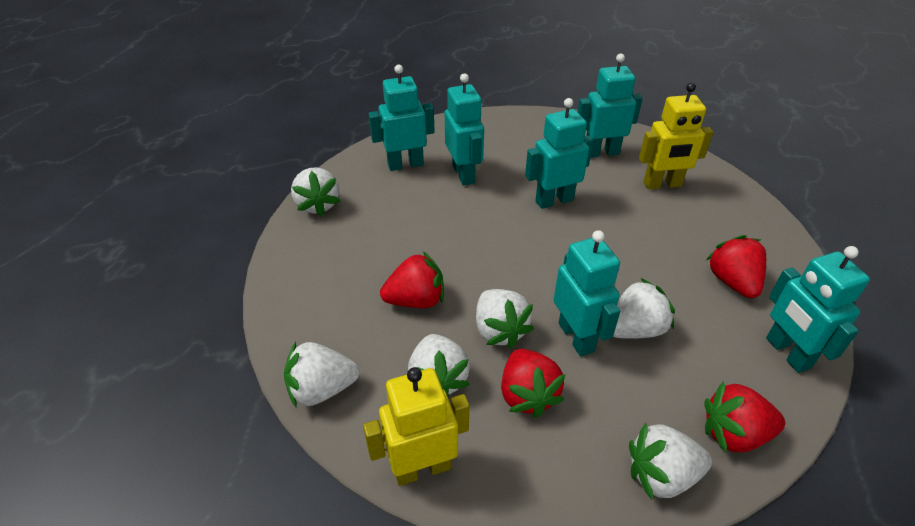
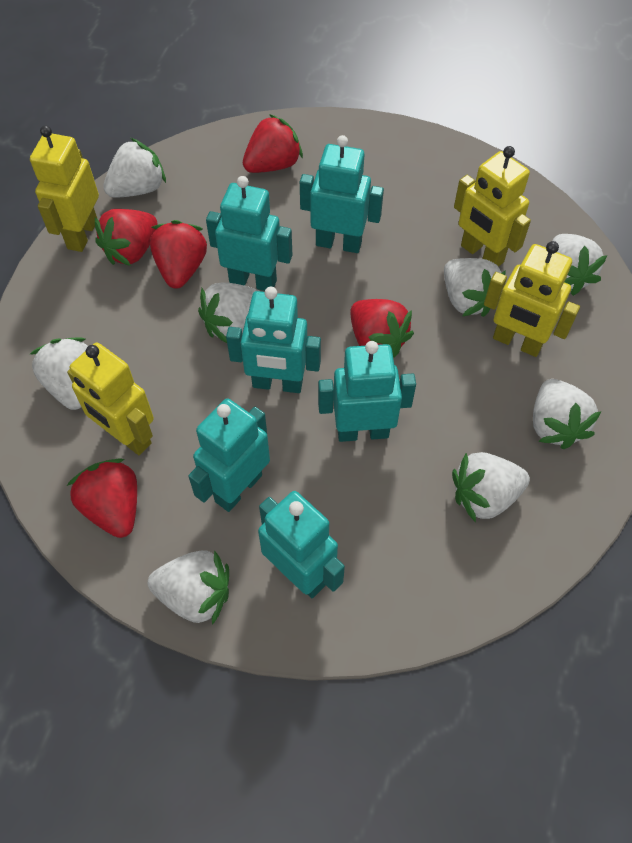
red strawberry: 4 -> 5
white strawberry: 6 -> 8
yellow robot: 2 -> 4

